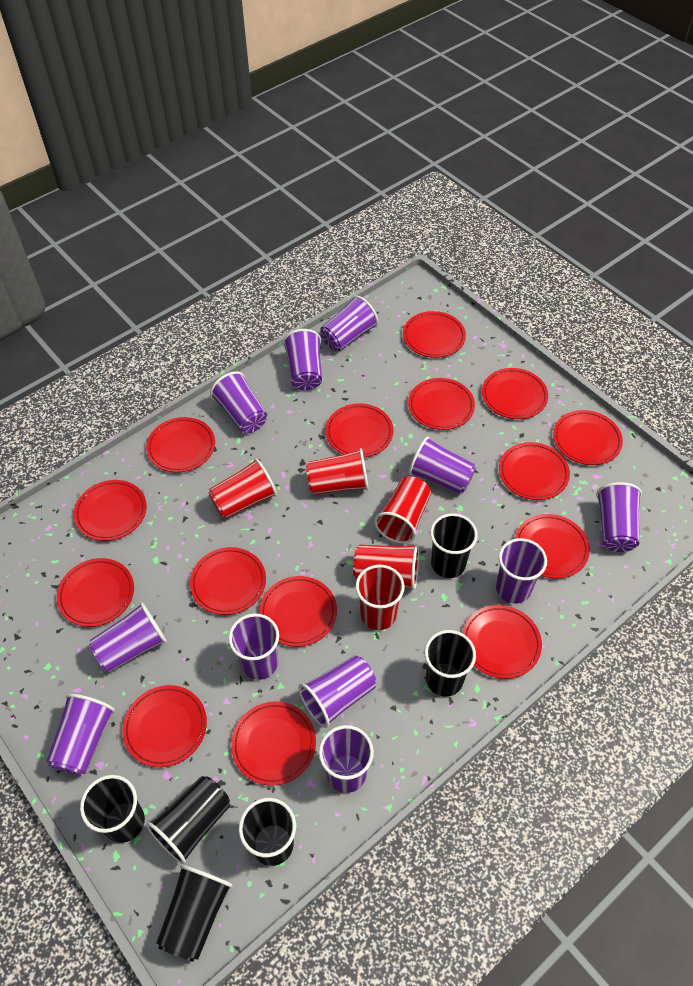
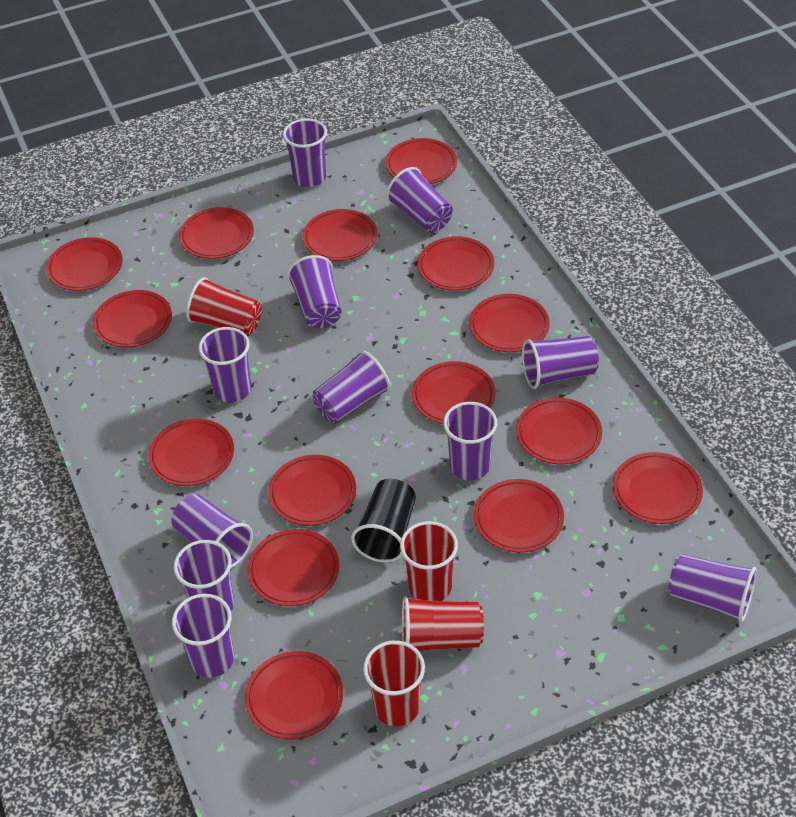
black cup: 6 -> 1
red cup: 5 -> 4

